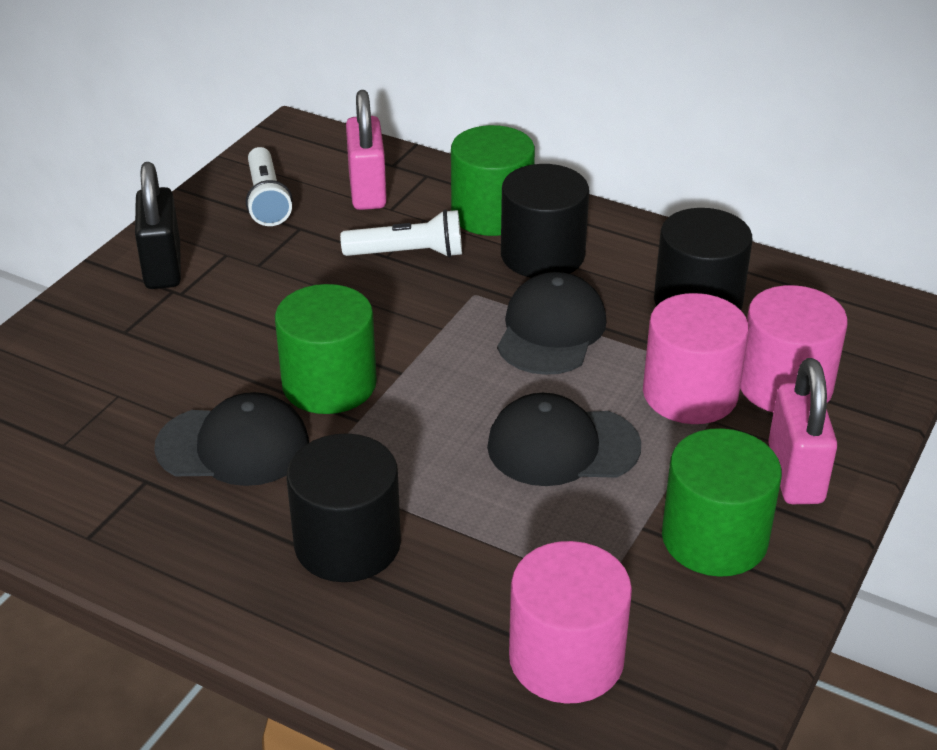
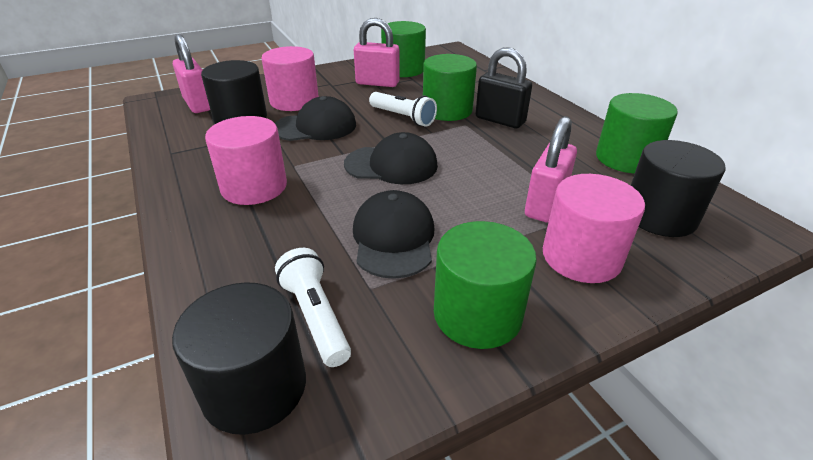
green cylinder: 3 -> 4
pink padlock: 2 -> 3

